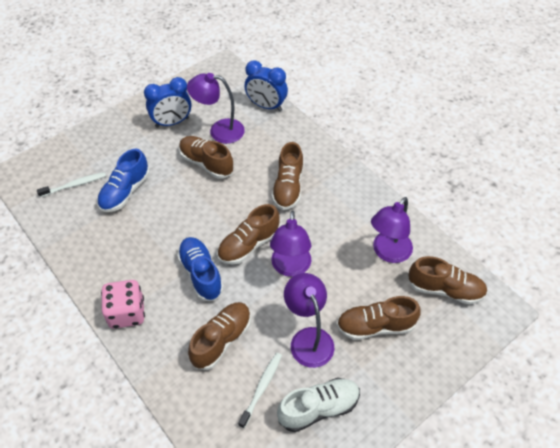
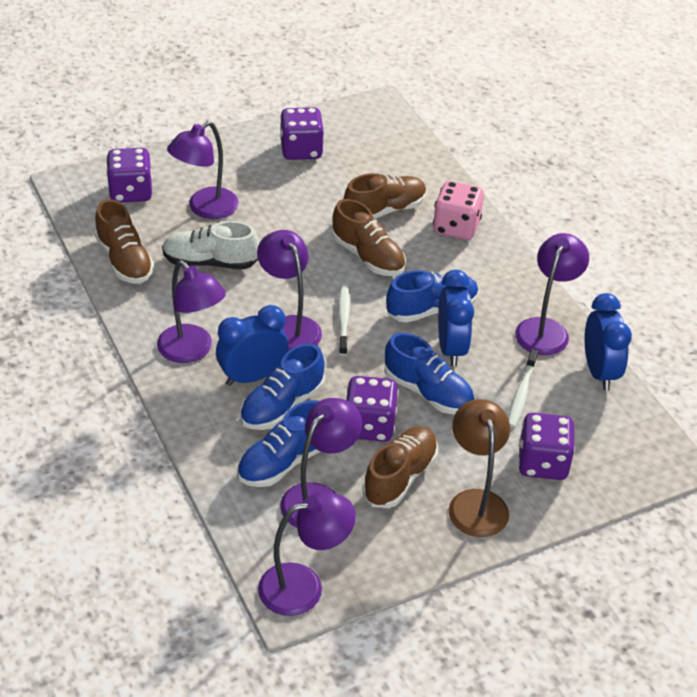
blue clock: 2 -> 3
blue shoe: 2 -> 4
brown lamp: 0 -> 1
brown shoe: 6 -> 4
purple dice: 0 -> 4
purple lamp: 4 -> 6

